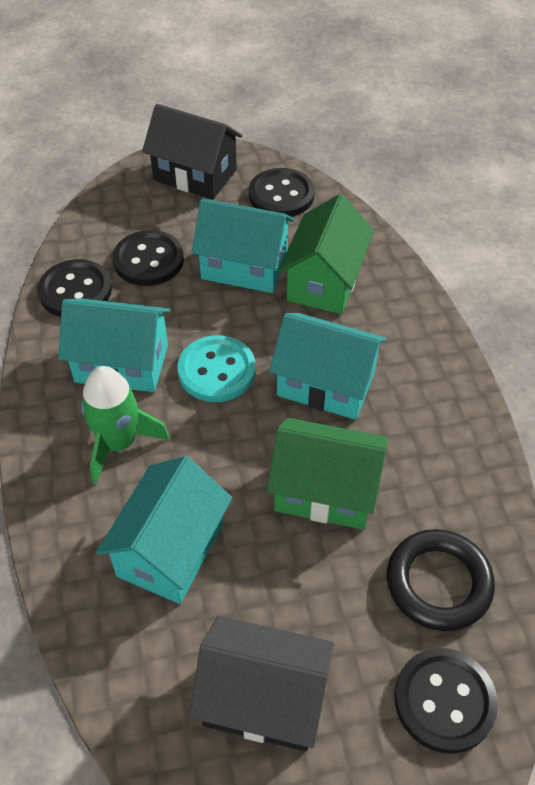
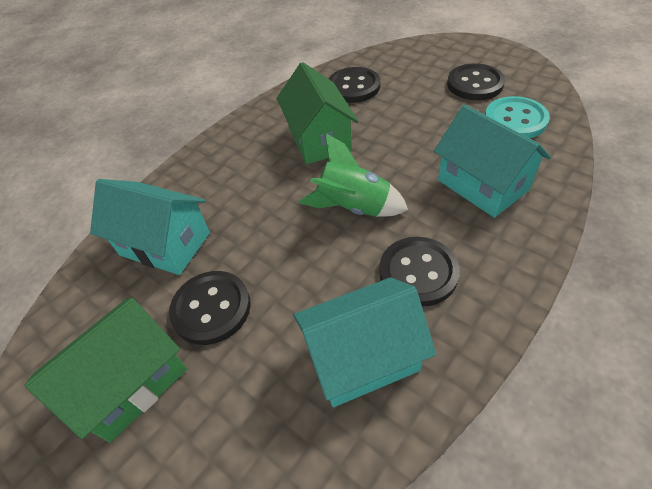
black house: 2 -> 0
black ring: 1 -> 0
turquoise house: 4 -> 3

